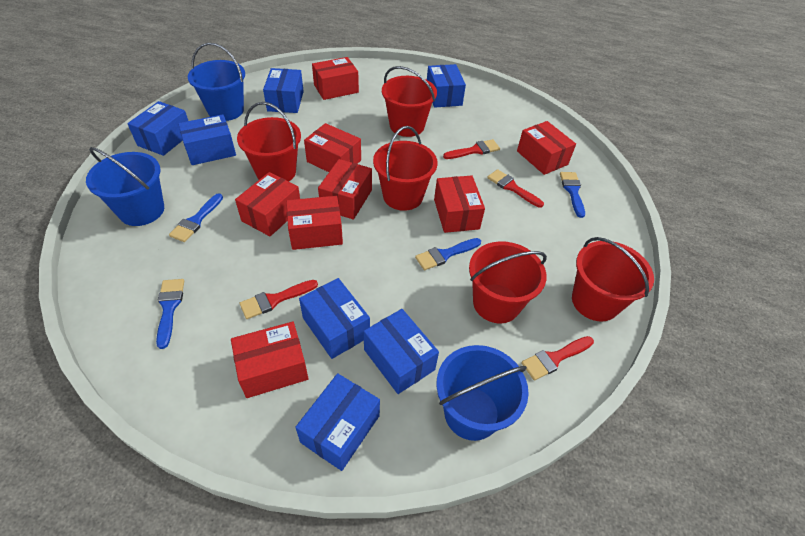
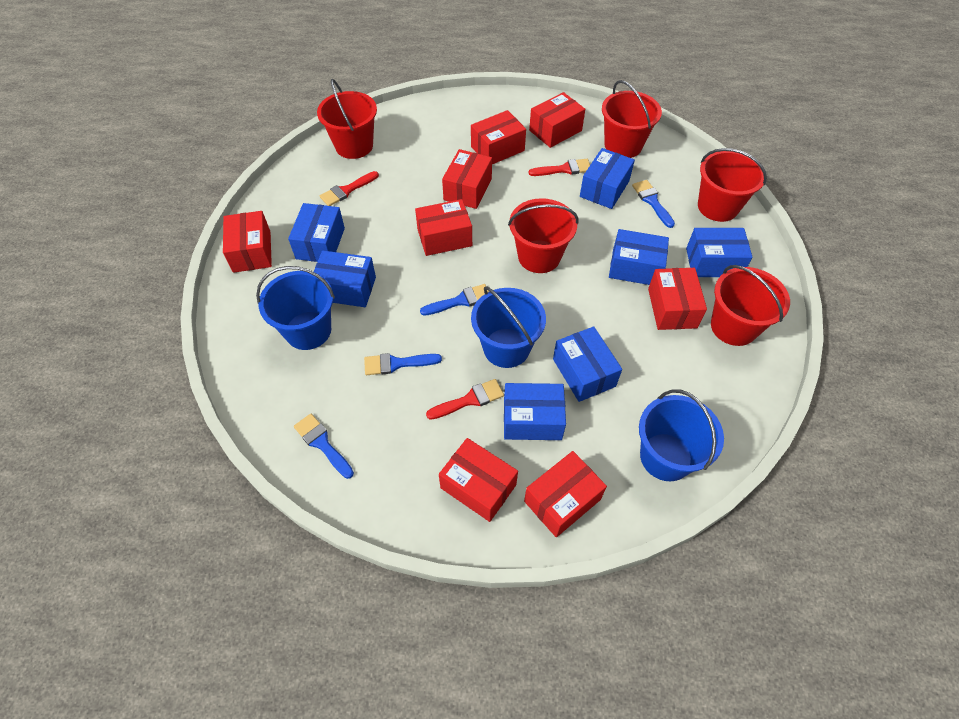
red brush: 4 -> 3

